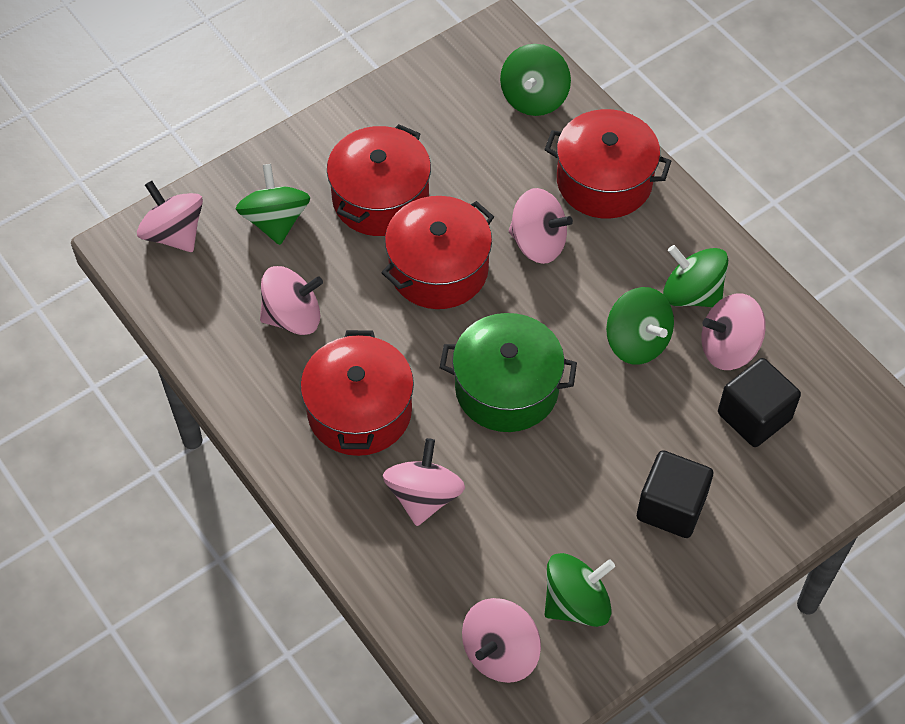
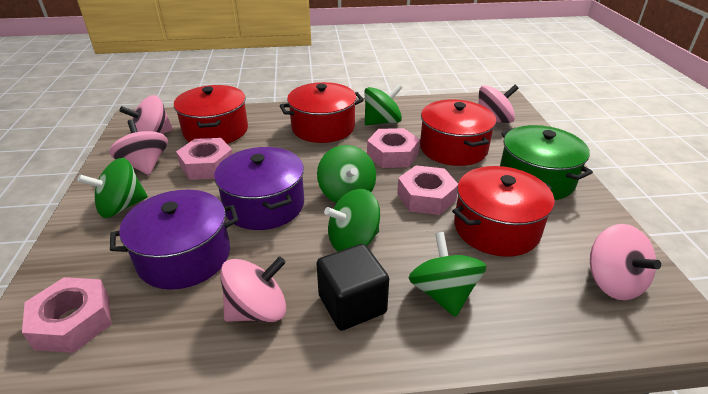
black cube: 2 -> 1
pink nut: 0 -> 4
pink spinning top: 6 -> 5
purple pot: 0 -> 2

